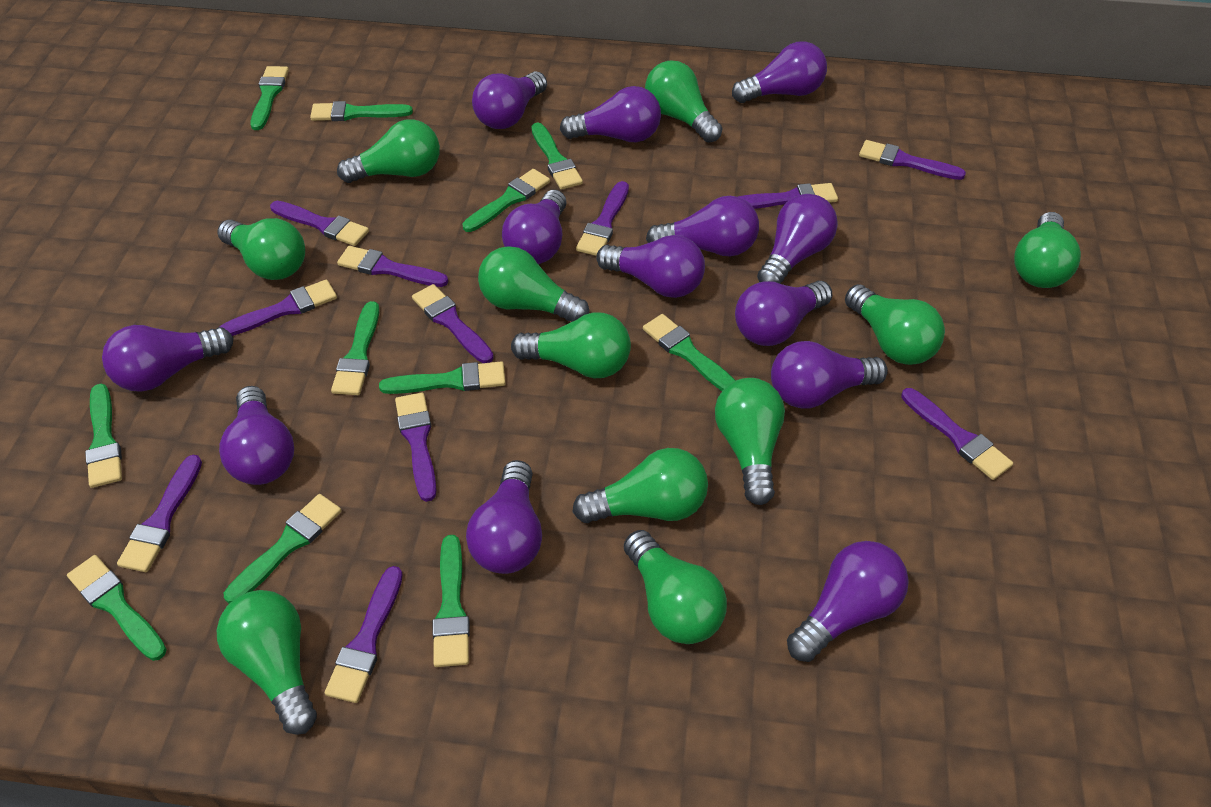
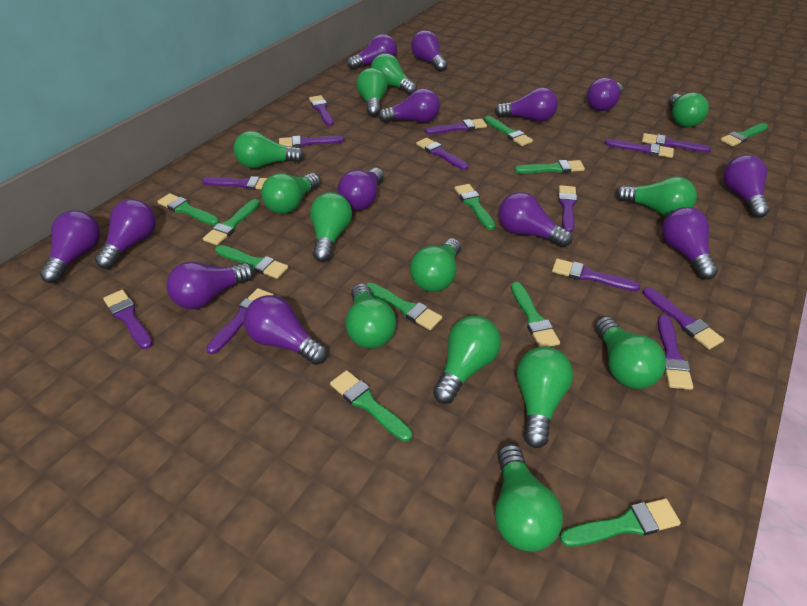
green light bulb: 11 -> 13
purple brush: 11 -> 13

